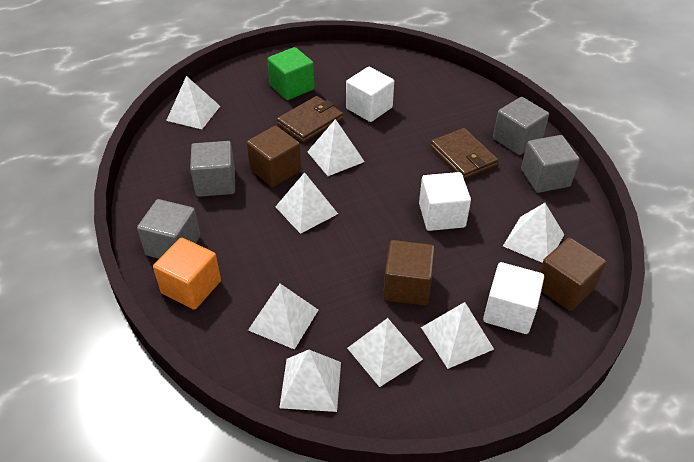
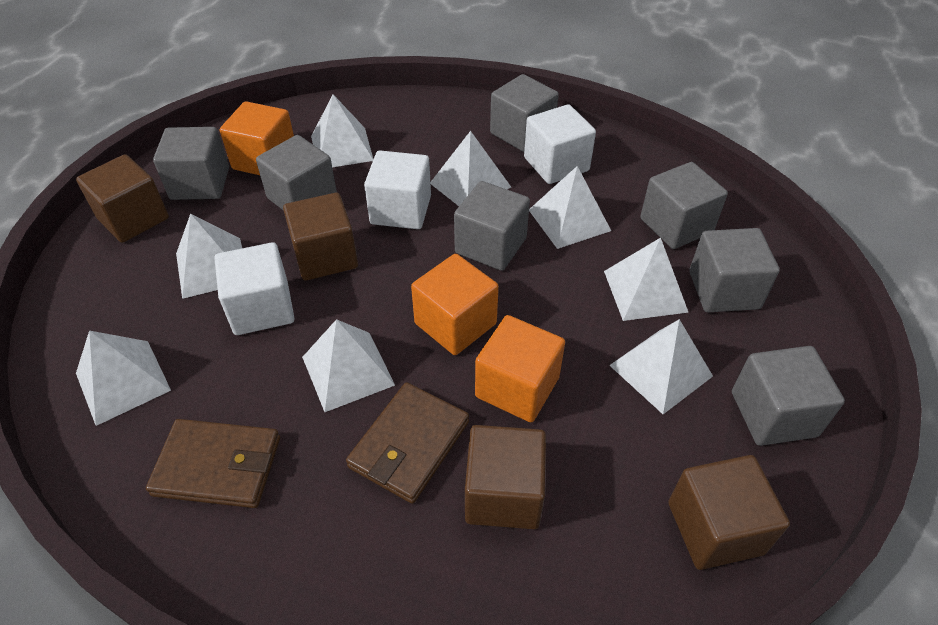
brown cube: 3 -> 4
green cube: 1 -> 0
grey cube: 4 -> 7
orange cube: 1 -> 3

